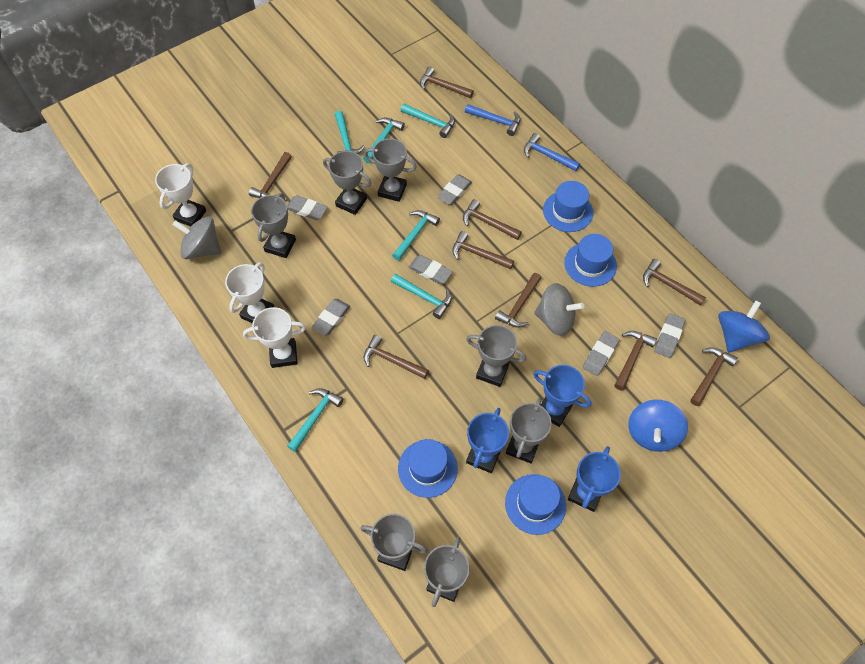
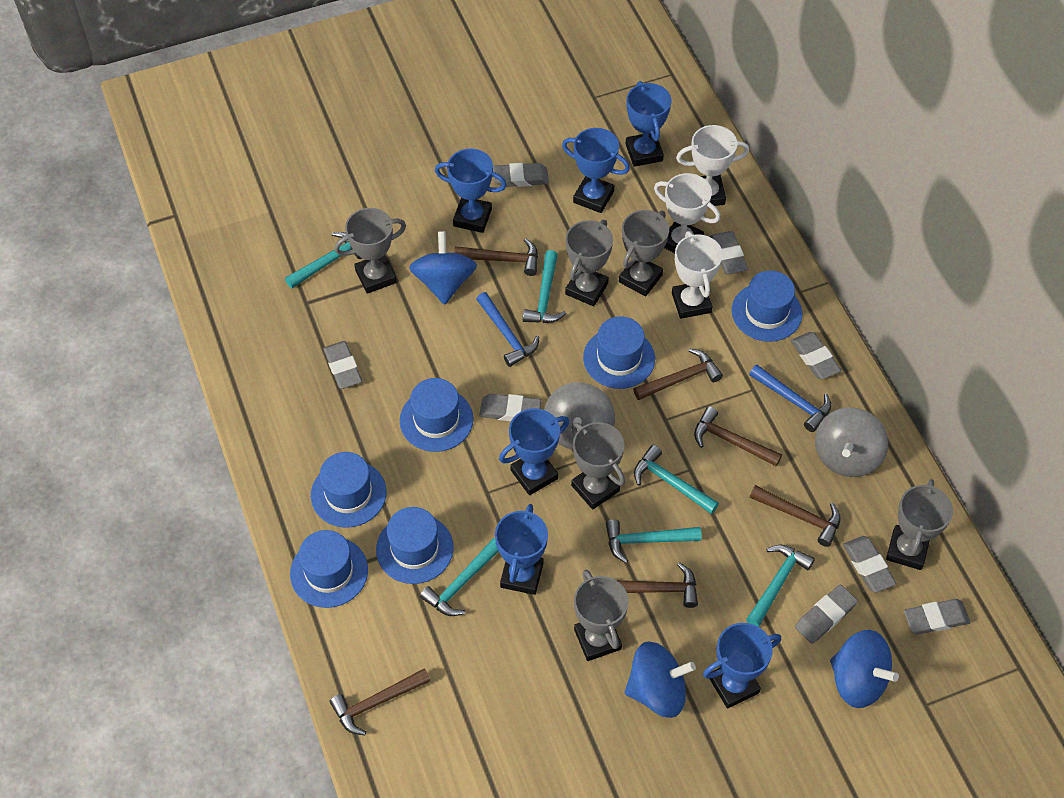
blue hat: 4 -> 6
blue spinning top: 2 -> 3
blue trophy: 3 -> 6
brown hammer: 9 -> 6
grey eraser: 6 -> 8
grey trophy: 7 -> 6

